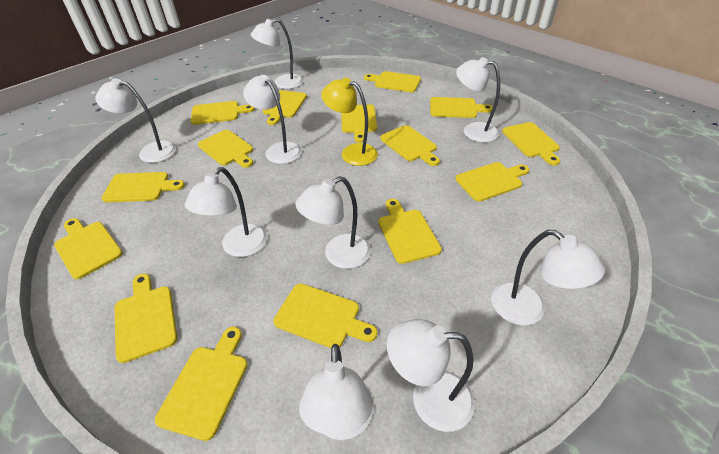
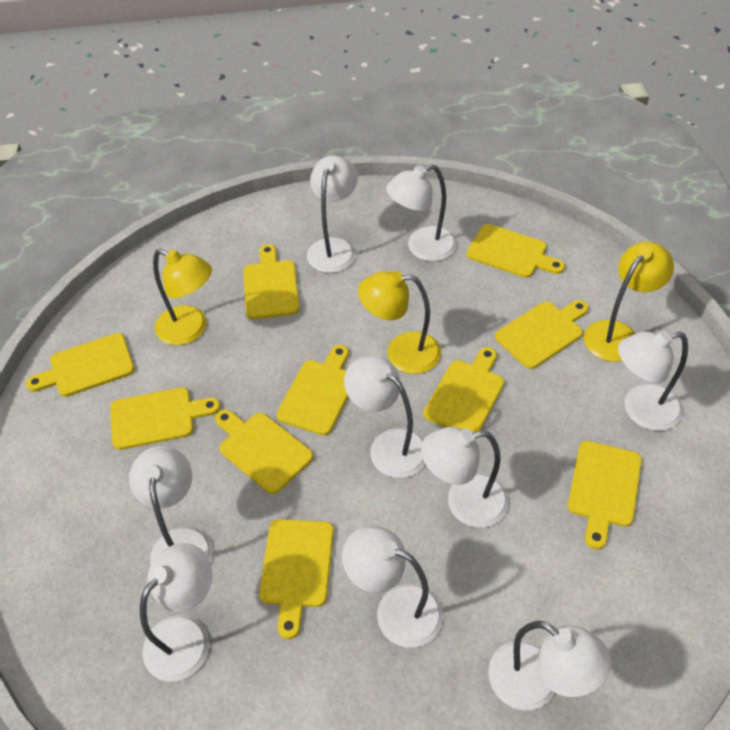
yellow cutting board: 15 -> 10
yellow lamp: 1 -> 3

